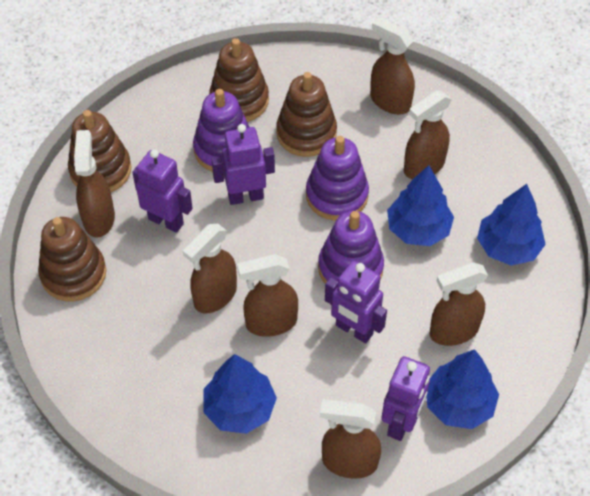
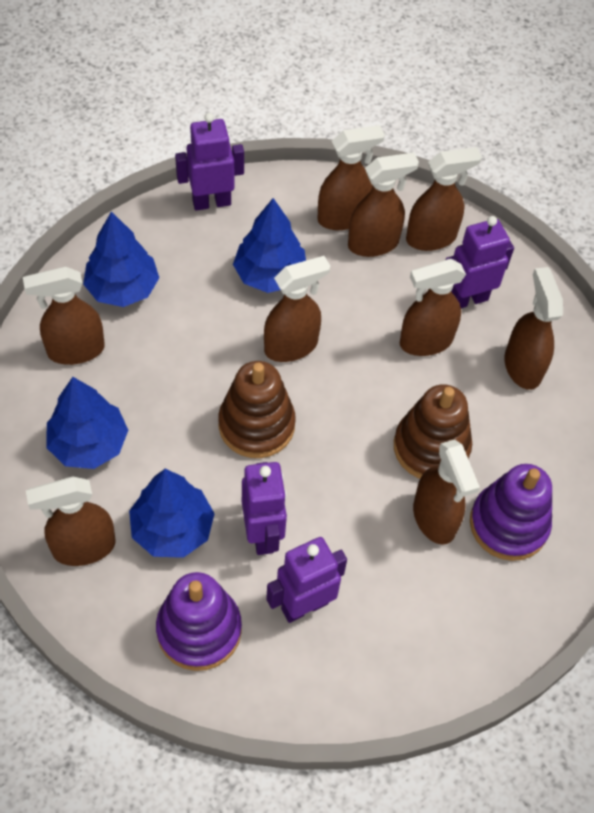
brown spray bottle: 7 -> 9
brown stacking toy: 4 -> 2
purple stacking toy: 3 -> 2

